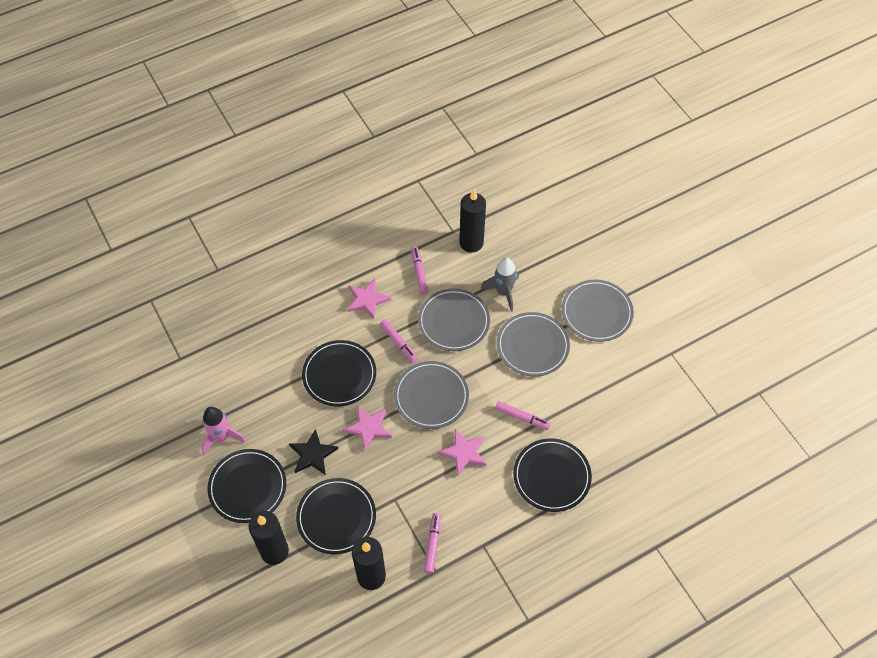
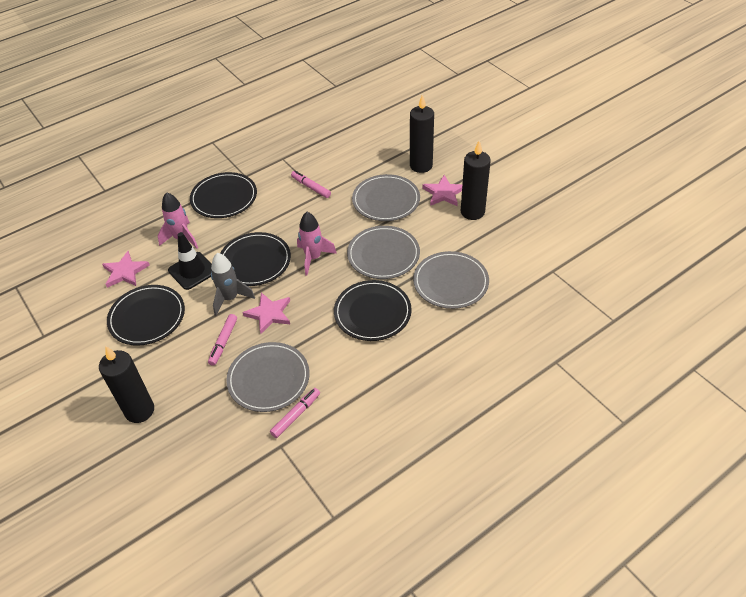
black star: 1 -> 0
black traffic cone: 0 -> 1
pink marker: 4 -> 3
pink rocket: 1 -> 2

